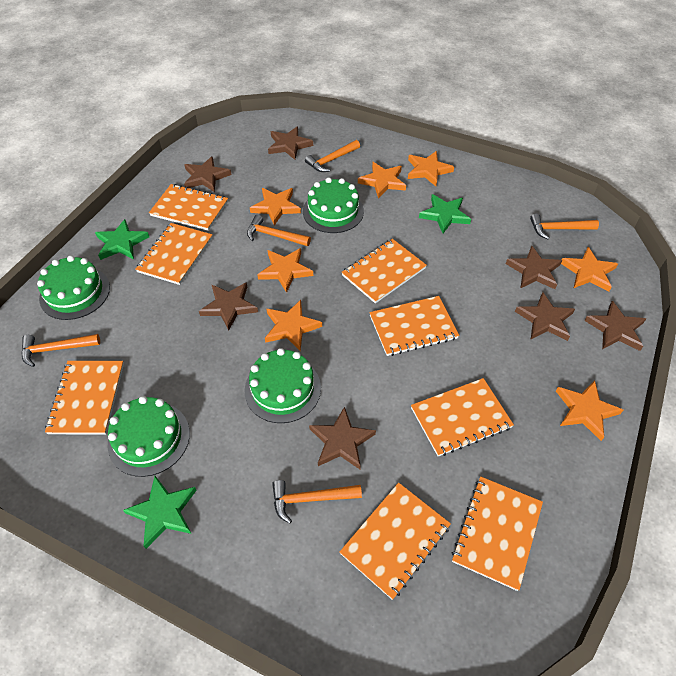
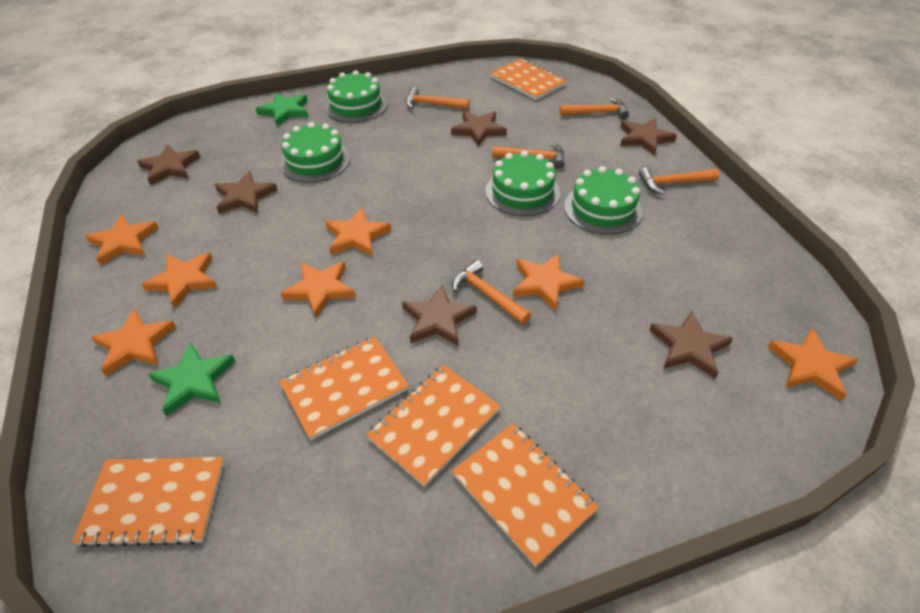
brown star: 7 -> 6
green star: 3 -> 2
orange notebook: 8 -> 5

